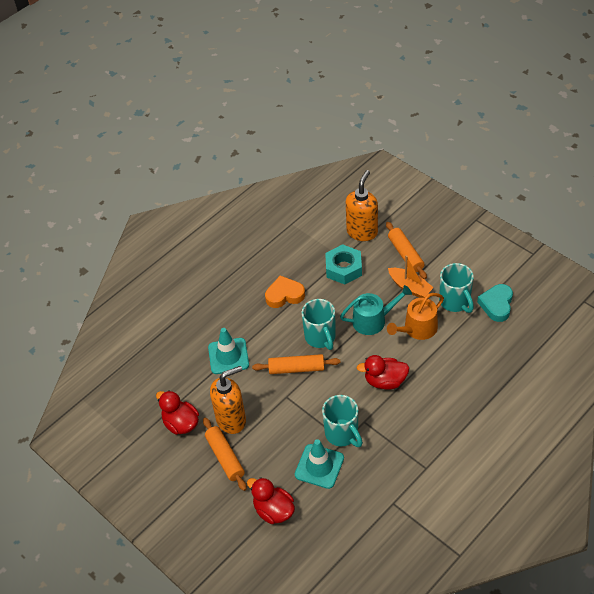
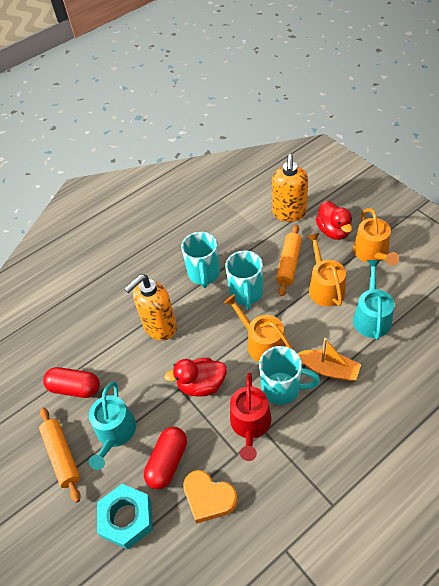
orange rolling pin: 3 -> 2
orange watering can: 1 -> 3
red capsule: 0 -> 2
red duck: 3 -> 2
red watering can: 0 -> 1
turquoise heart: 1 -> 0
turquoise traffic cone: 2 -> 0
turquoise watering can: 1 -> 2

